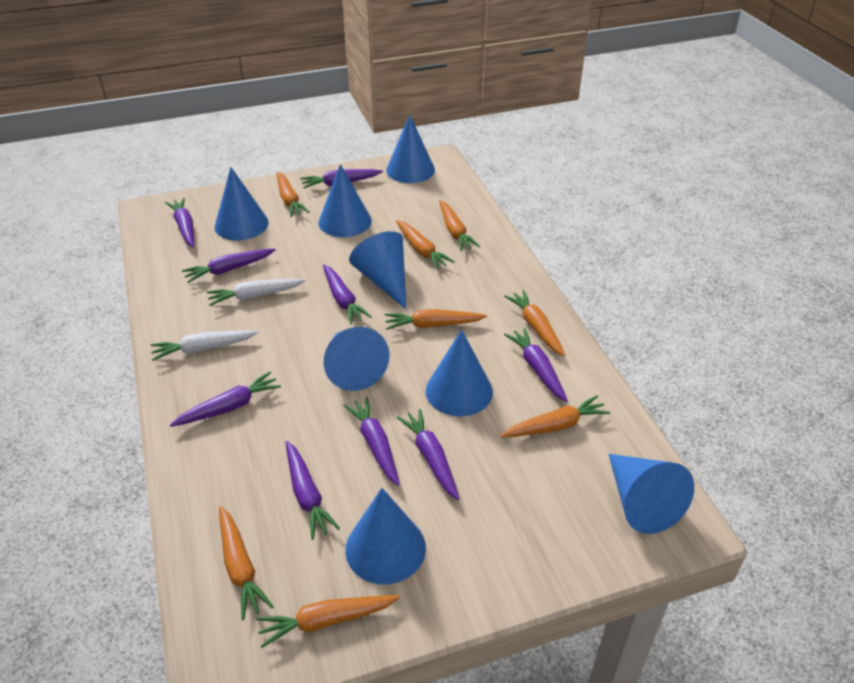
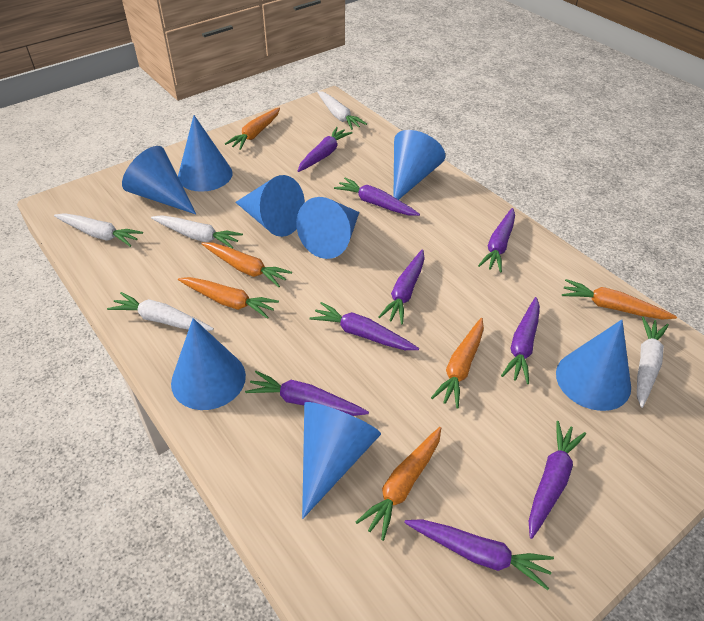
orange carrot: 8 -> 6
white carrot: 2 -> 5

